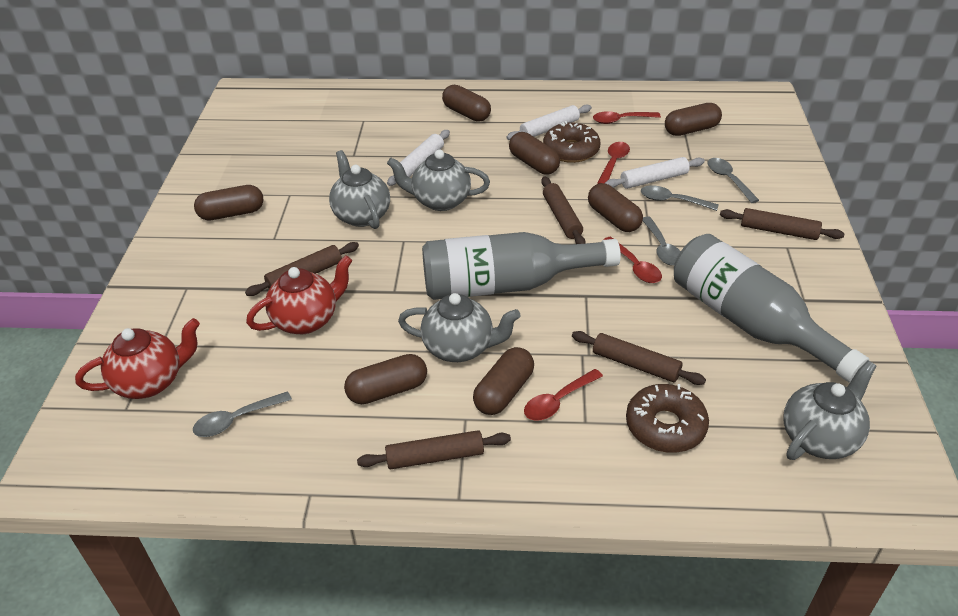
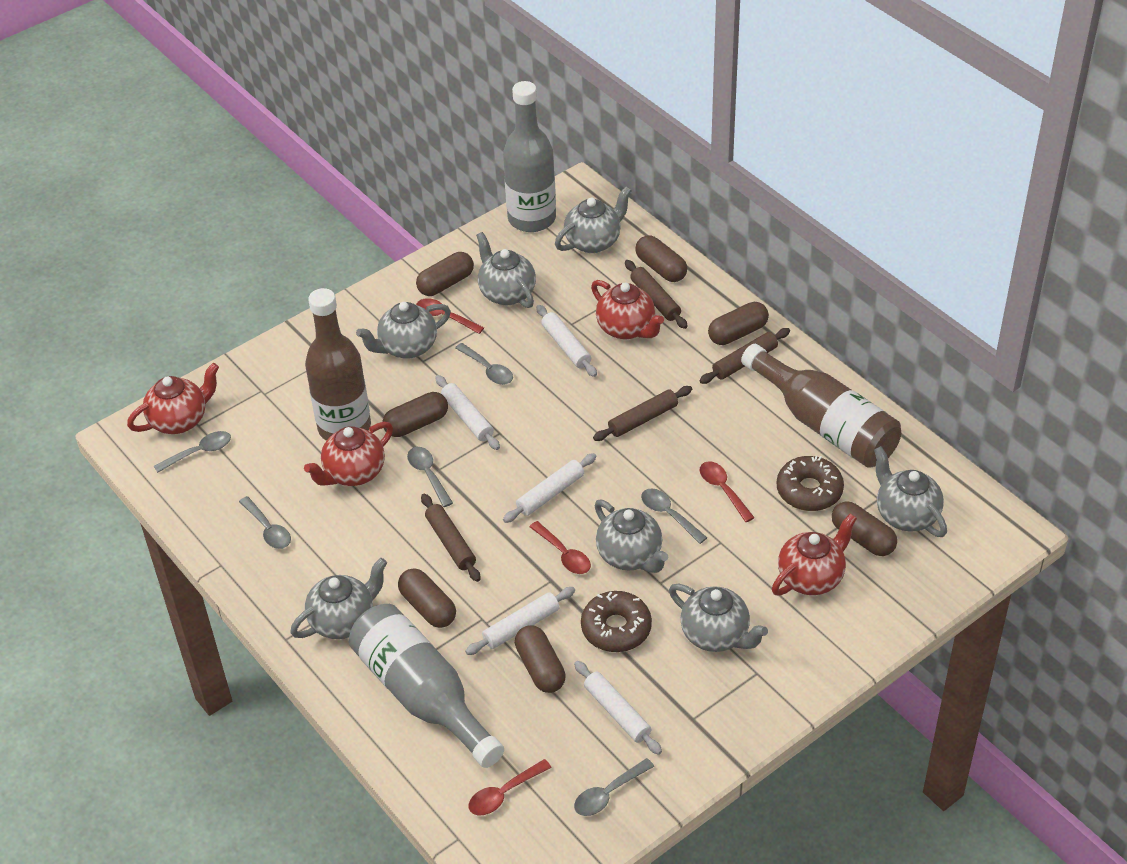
brown bottle: 0 -> 2
brown rolling pin: 5 -> 4
grey spoon: 4 -> 6
grey teapot: 4 -> 7
red teapot: 2 -> 4
white rolling pin: 3 -> 5

